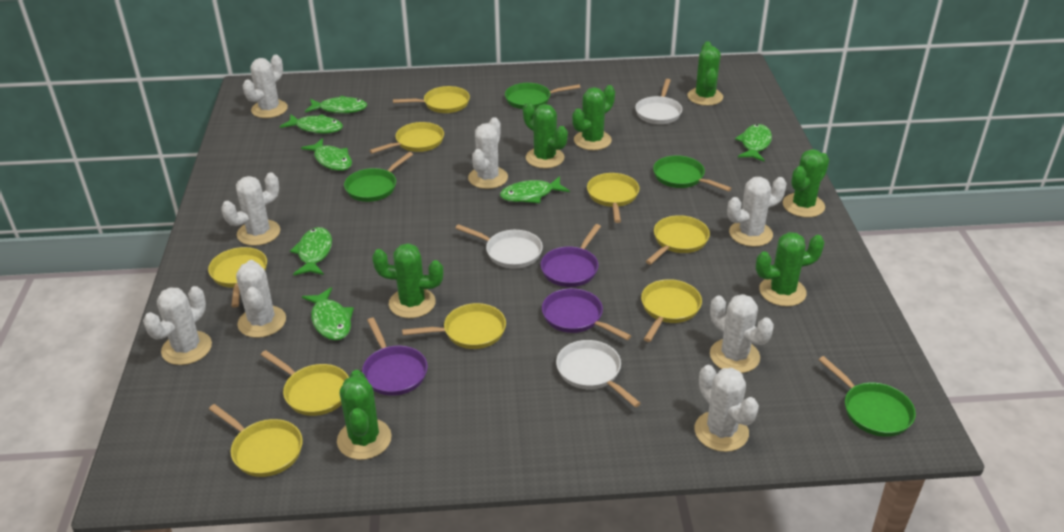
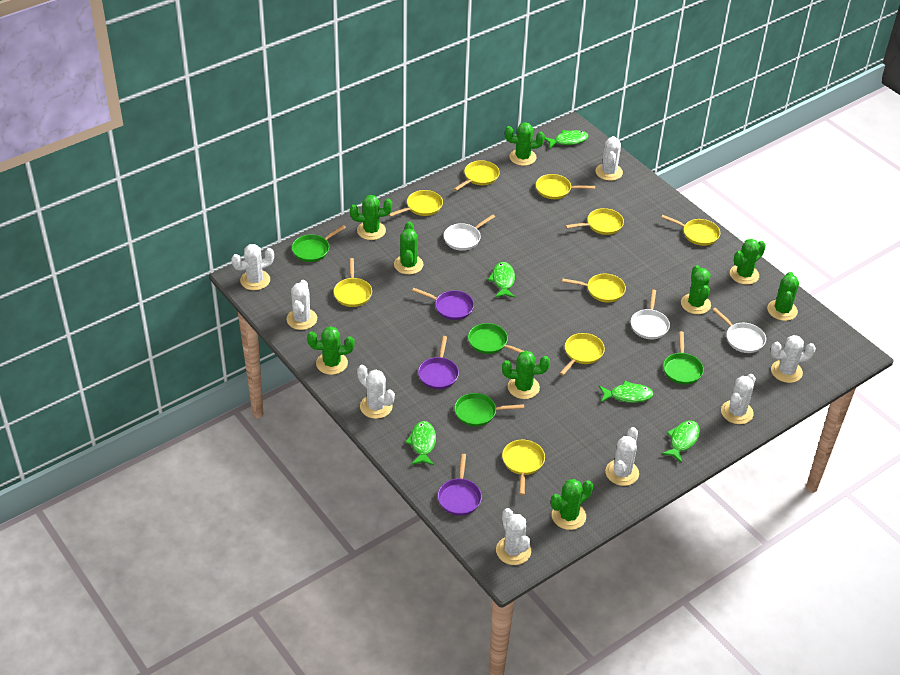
green cactus: 7 -> 9
green fish: 7 -> 5

